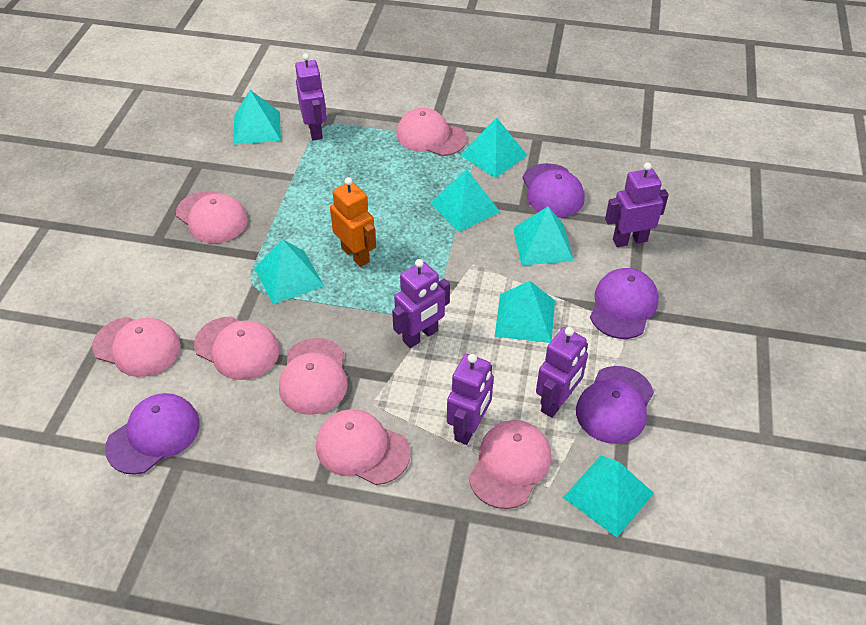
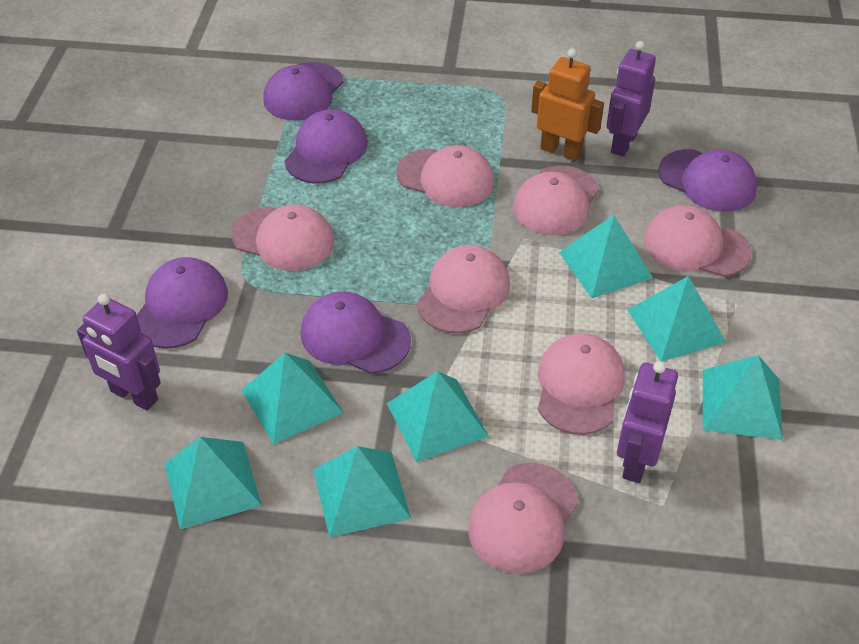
purple cap: 4 -> 5
purple robot: 5 -> 3

